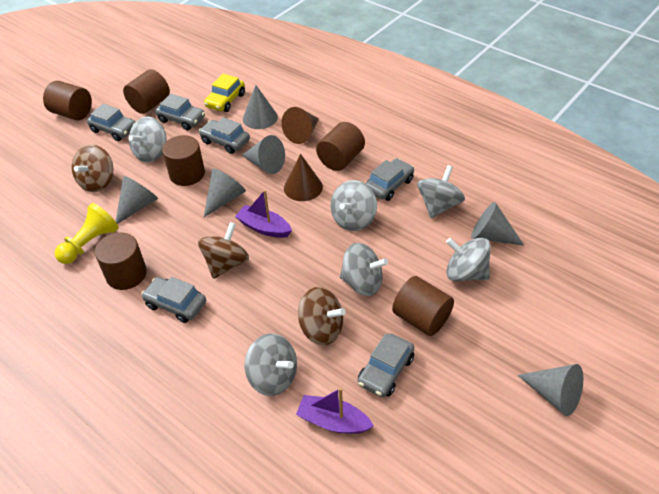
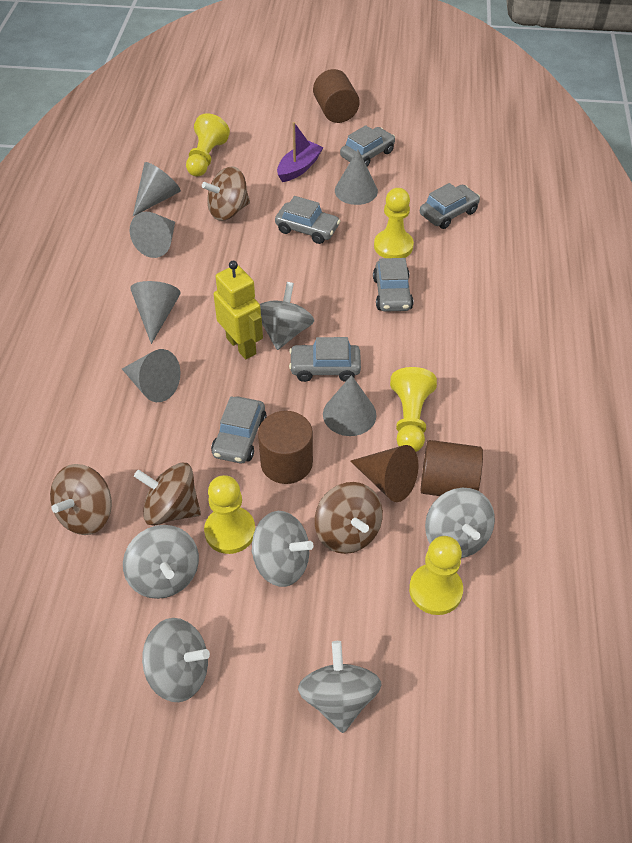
brown cone: 2 -> 1
brown cylinder: 6 -> 3
brown spinning top: 3 -> 4
purple boat: 2 -> 1
yellow car: 1 -> 0
yellow pawn: 1 -> 5
yellow robot: 0 -> 1

